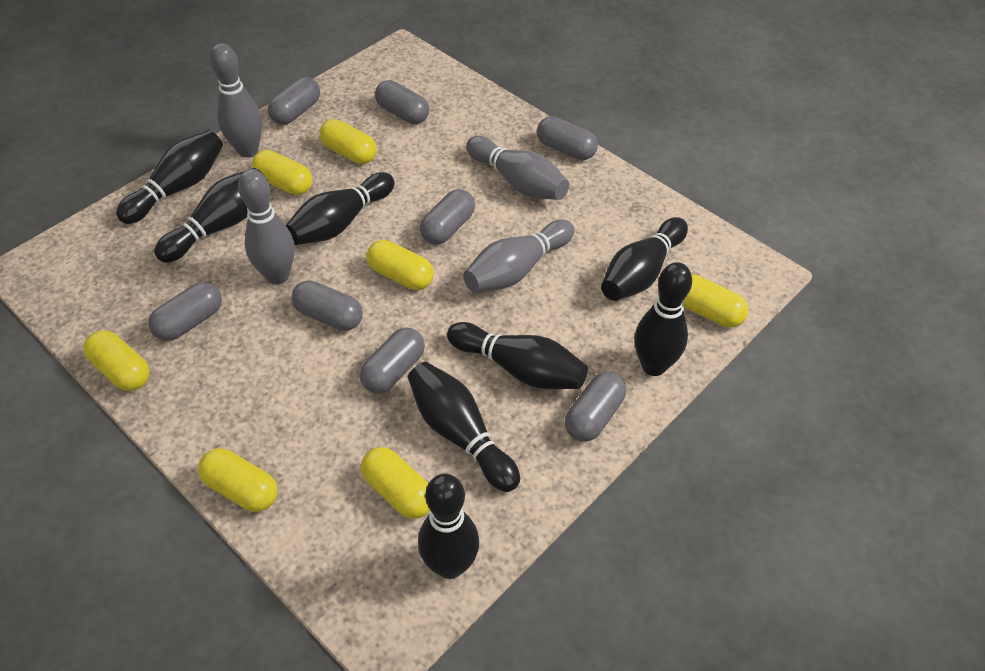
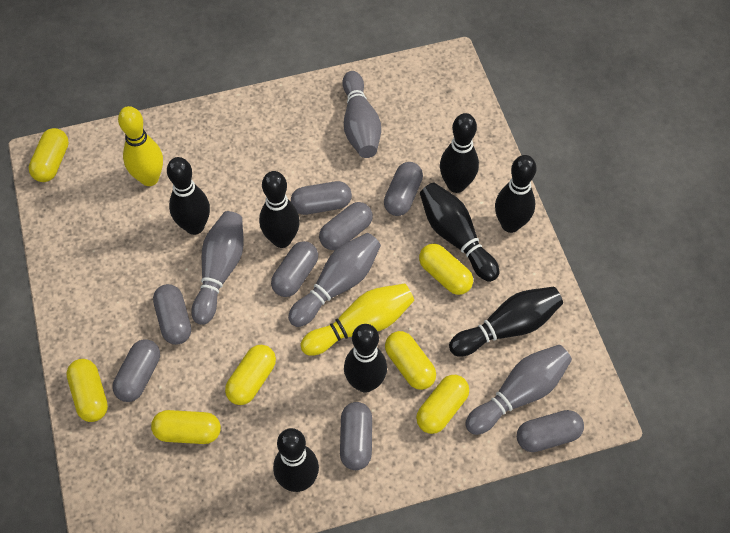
yellow bowling pin: 0 -> 2

